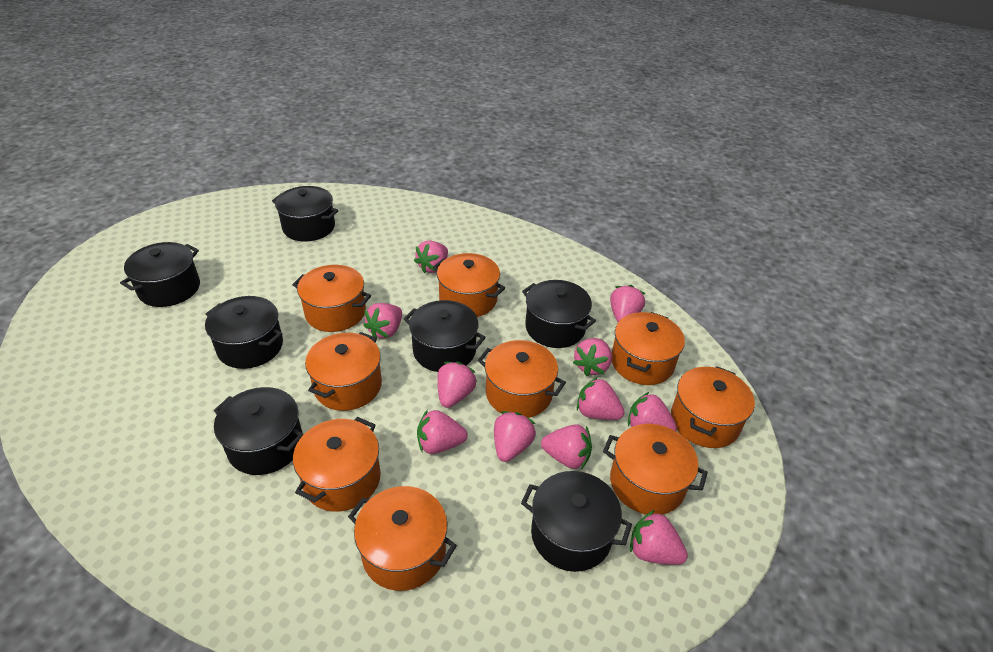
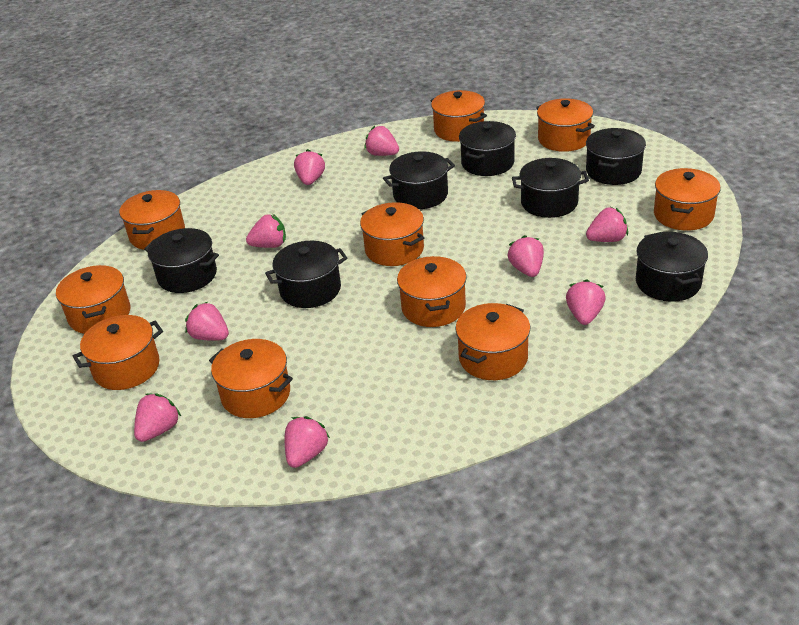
orange pot: 9 -> 10
pink strawberry: 11 -> 9

